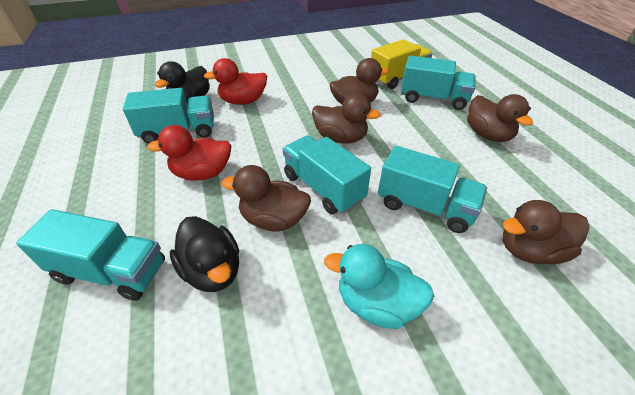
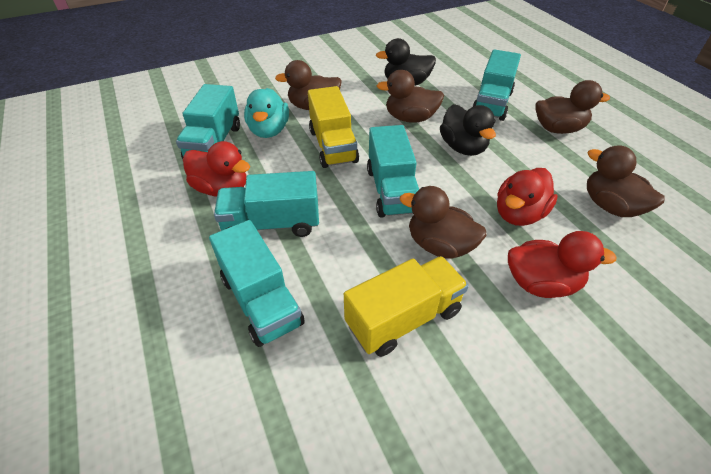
red duck: 2 -> 3
yellow truck: 1 -> 2

